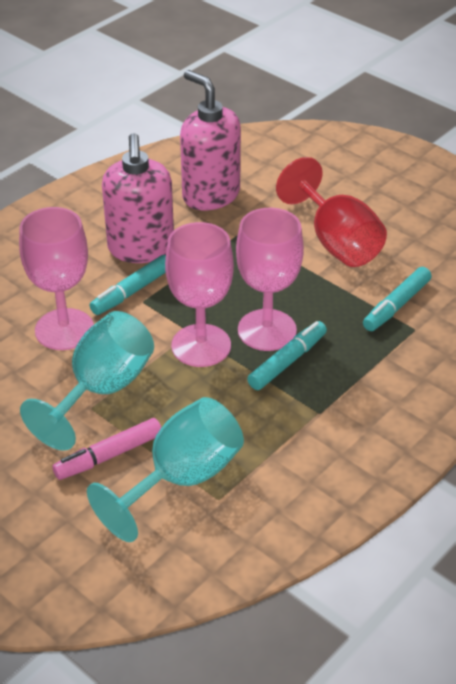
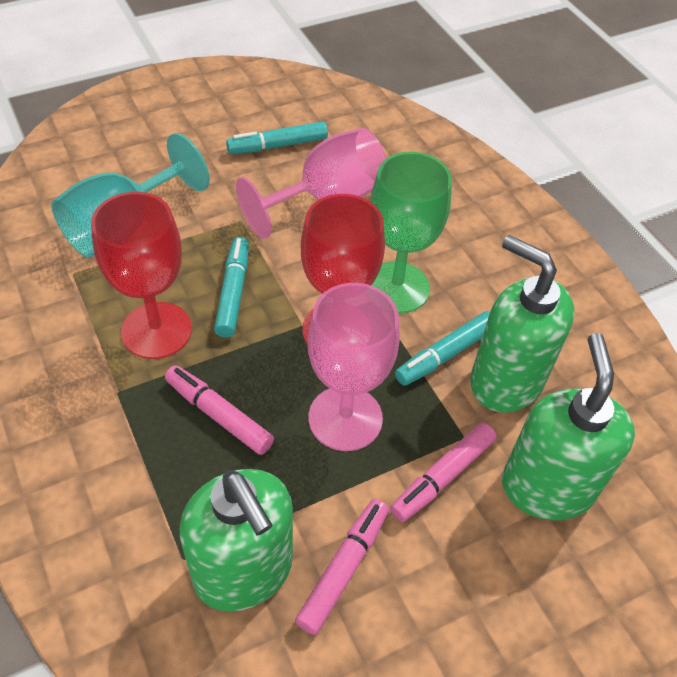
green goblet: 0 -> 1
green soap dispenser: 0 -> 3
pink goblet: 3 -> 2
pink marker: 1 -> 3
pink soap dispenser: 2 -> 0
red goblet: 1 -> 2
turquoise goblet: 2 -> 1

